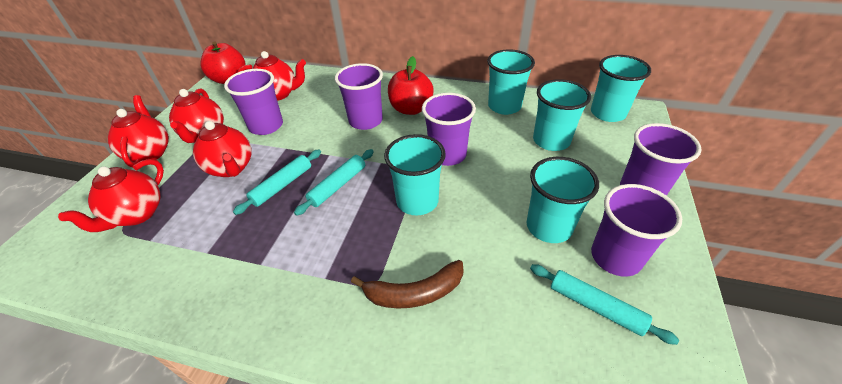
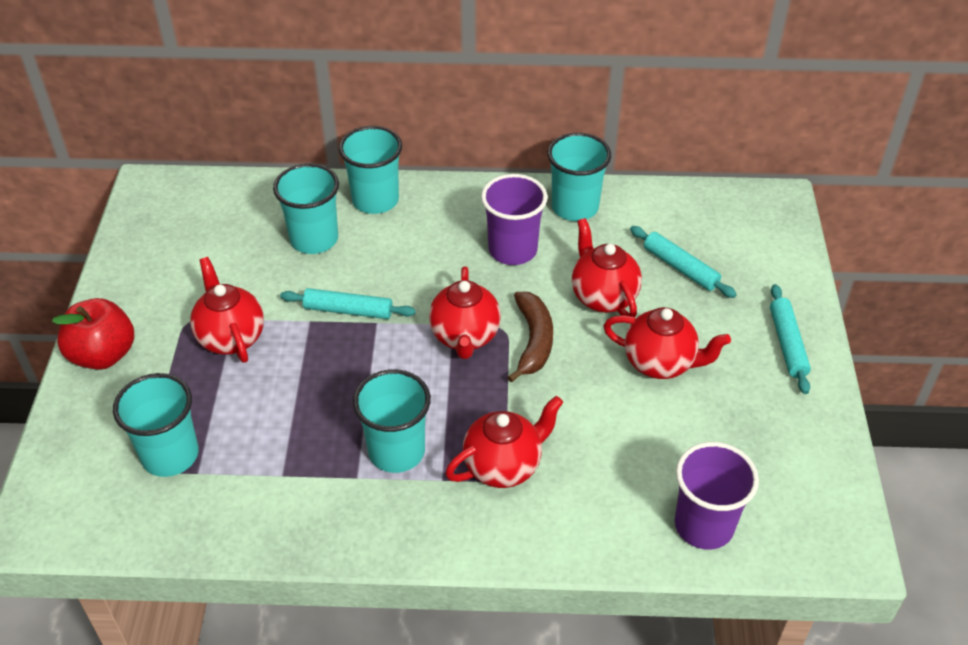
purple cup: 5 -> 2
red apple: 2 -> 1

